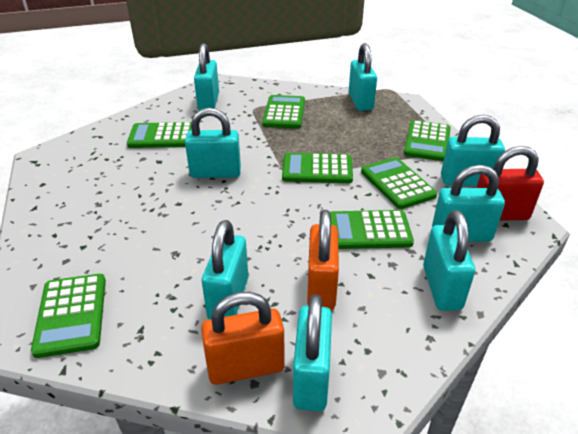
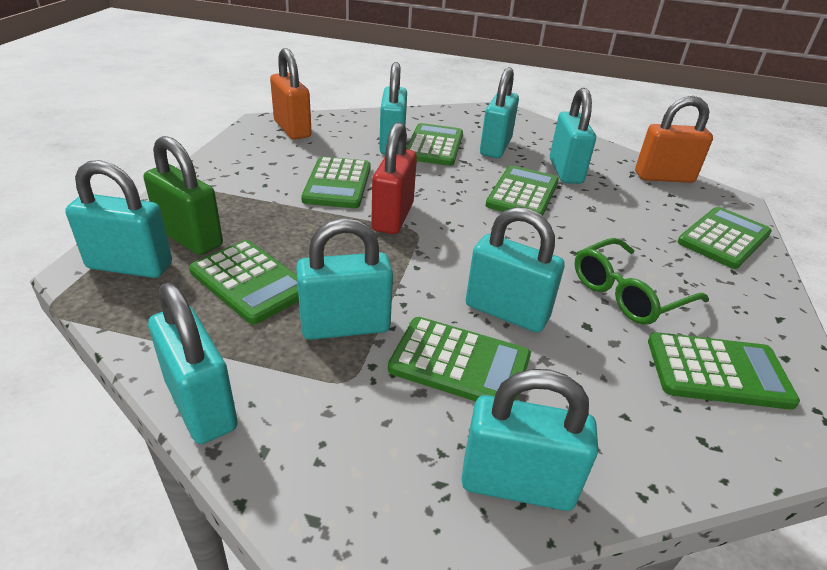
green glasses: 0 -> 1
green padlock: 0 -> 1

